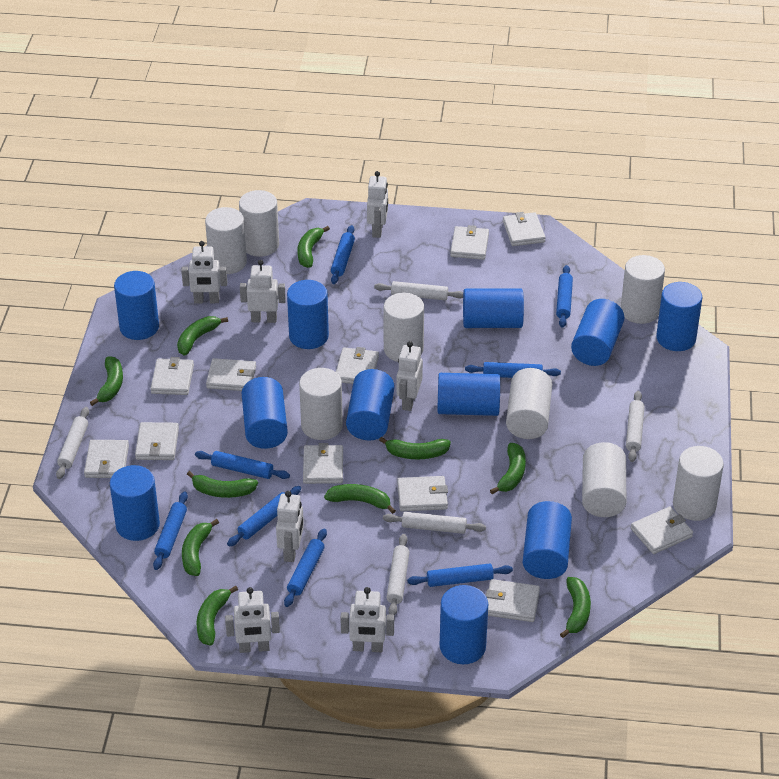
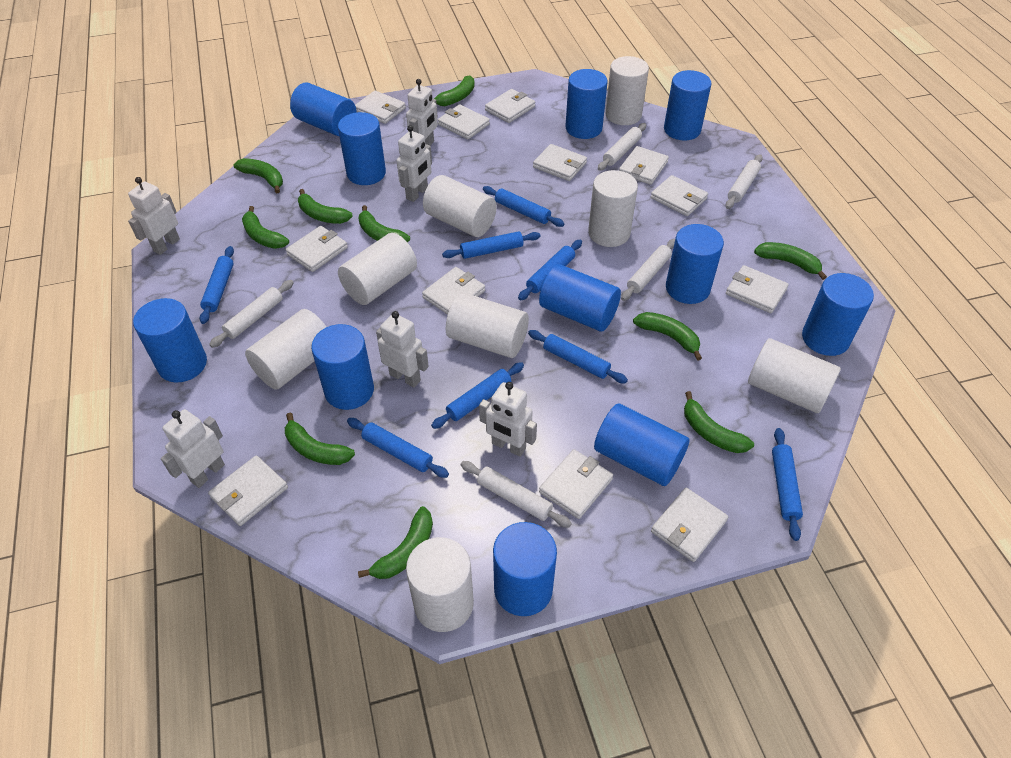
white robot: 7 -> 6
white wallet: 11 -> 12

